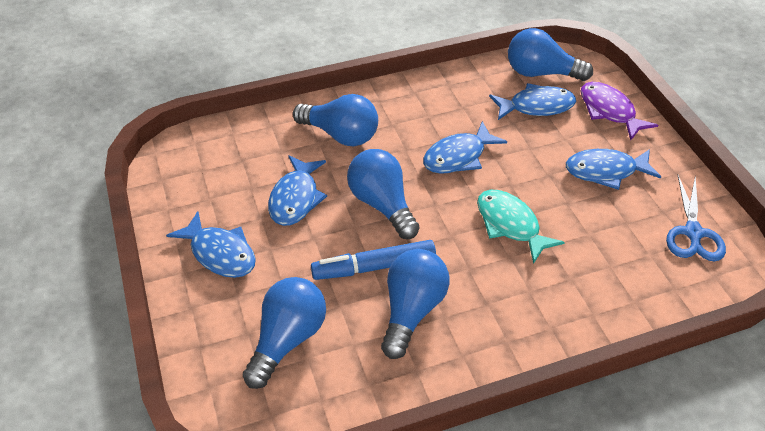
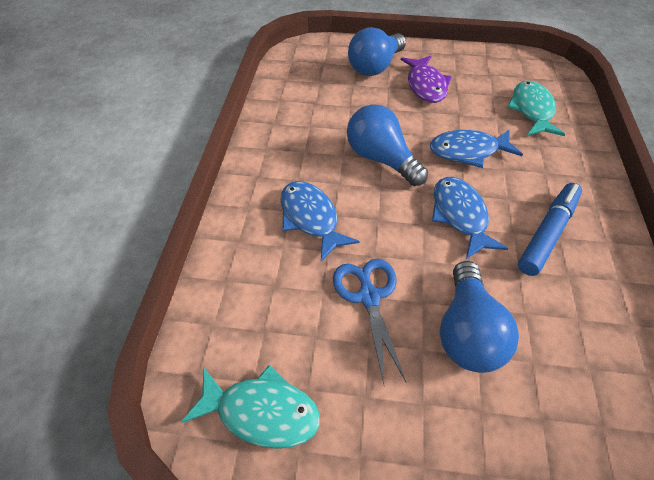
blue fish: 5 -> 3
blue light bulb: 5 -> 3
turquoise fish: 1 -> 2

